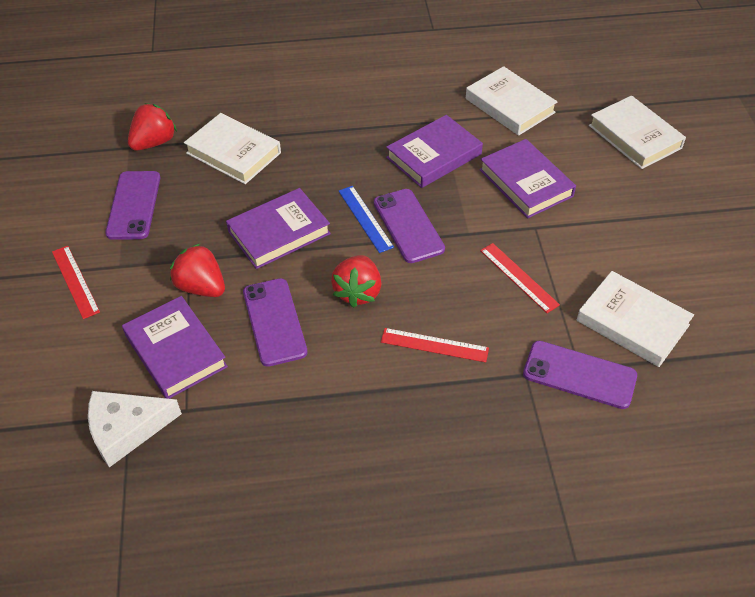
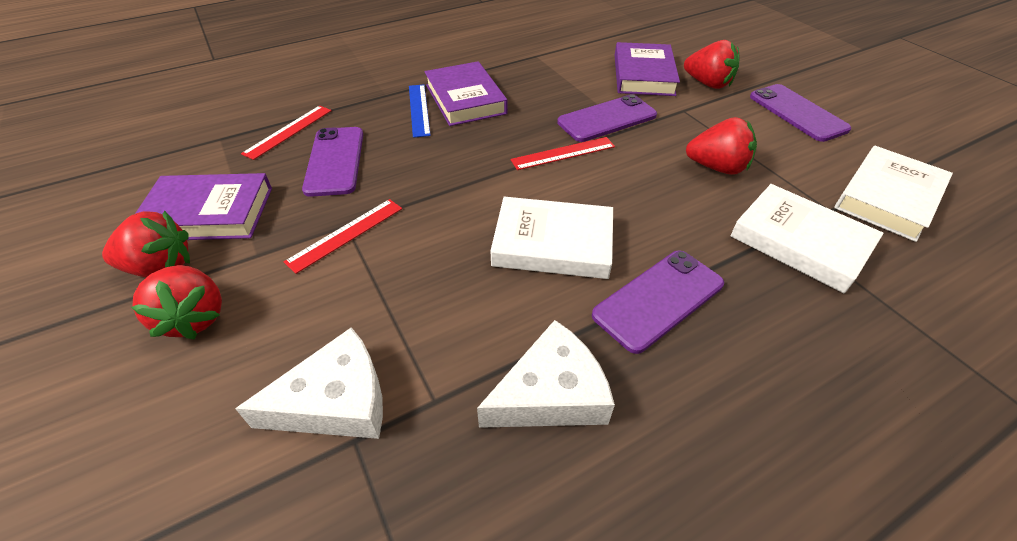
purple book: 4 -> 3
red strawberry: 3 -> 4
white book: 4 -> 3
white cheese: 1 -> 2

